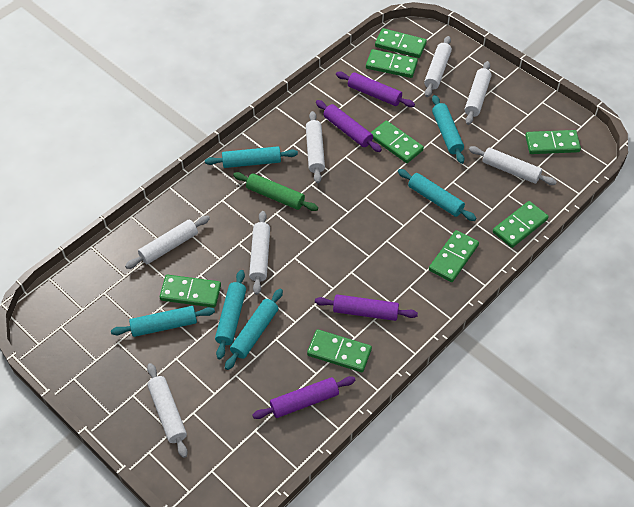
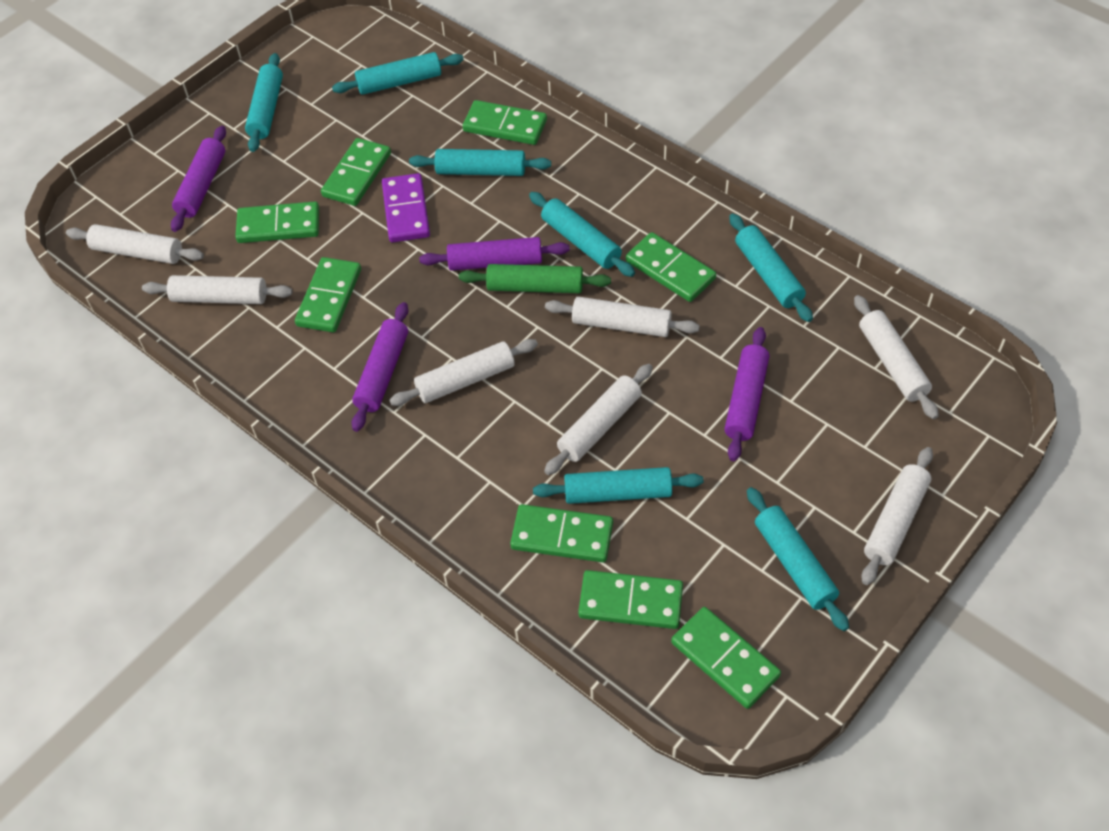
purple domino: 0 -> 1
turquoise rolling pin: 6 -> 7

